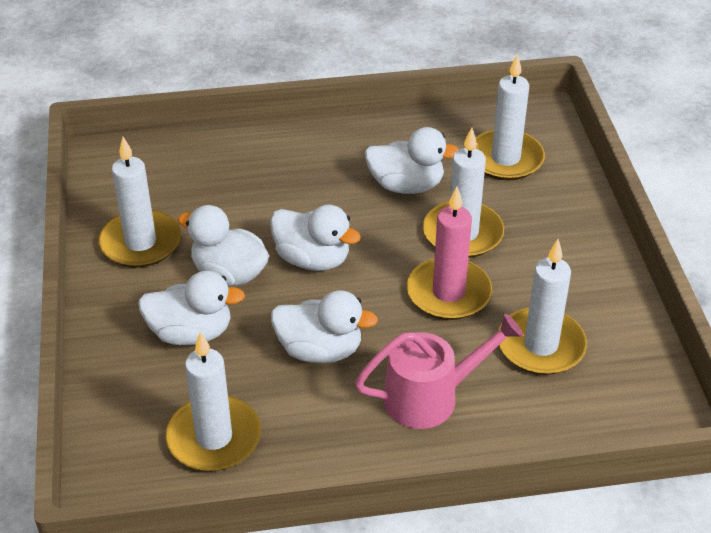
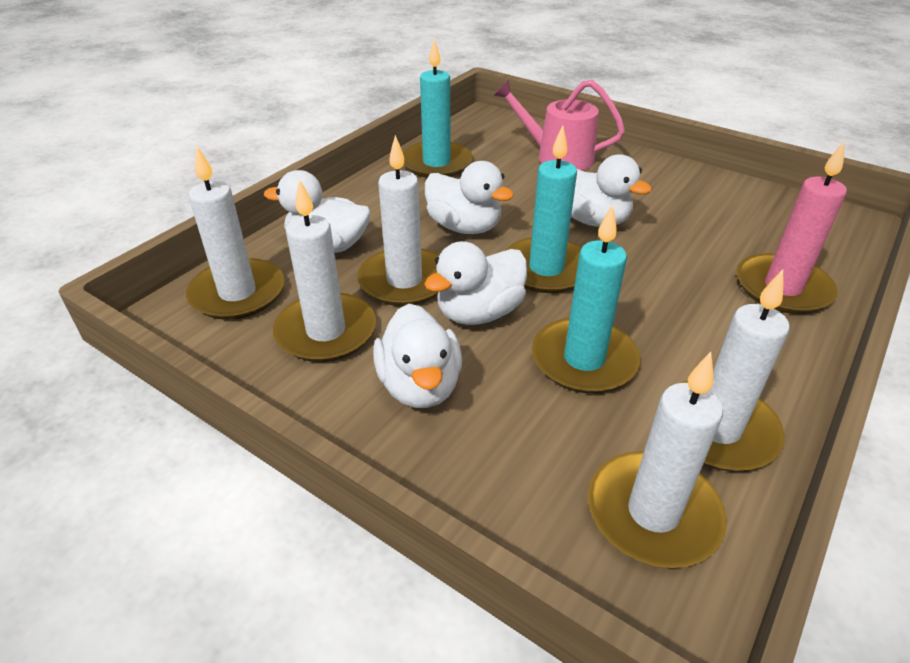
turquoise candle: 0 -> 3

